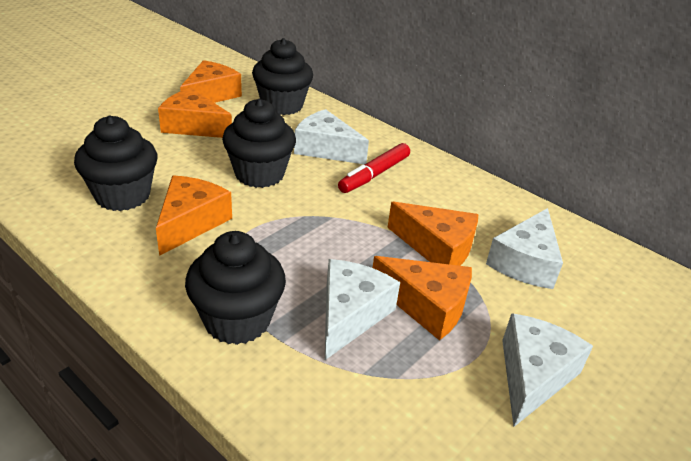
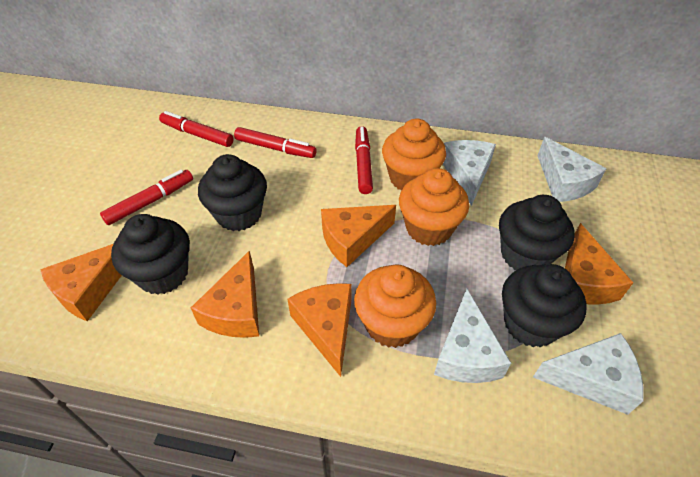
orange cupcake: 0 -> 3
red marker: 1 -> 4

